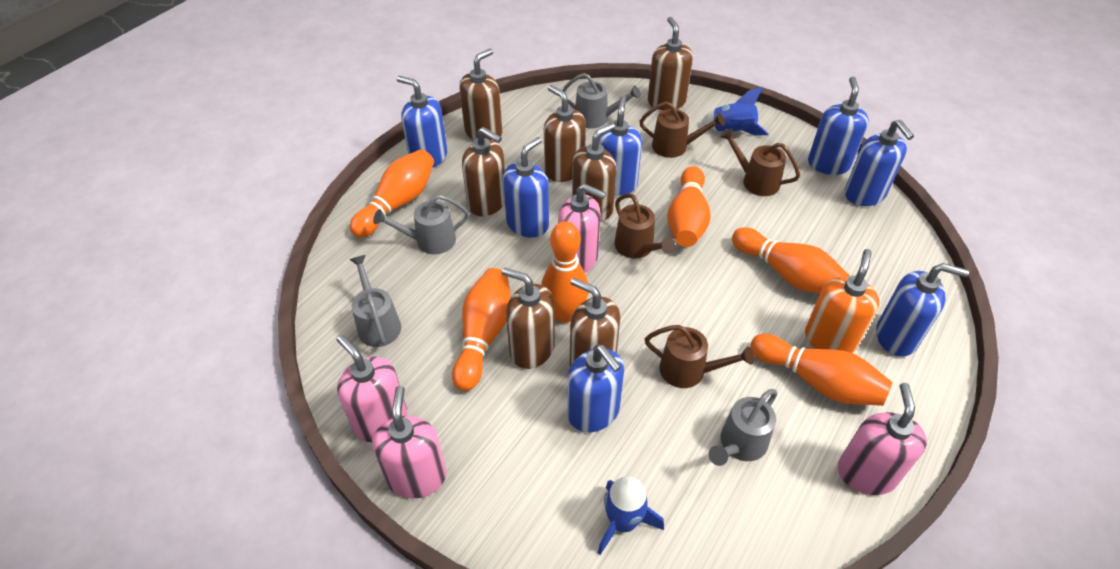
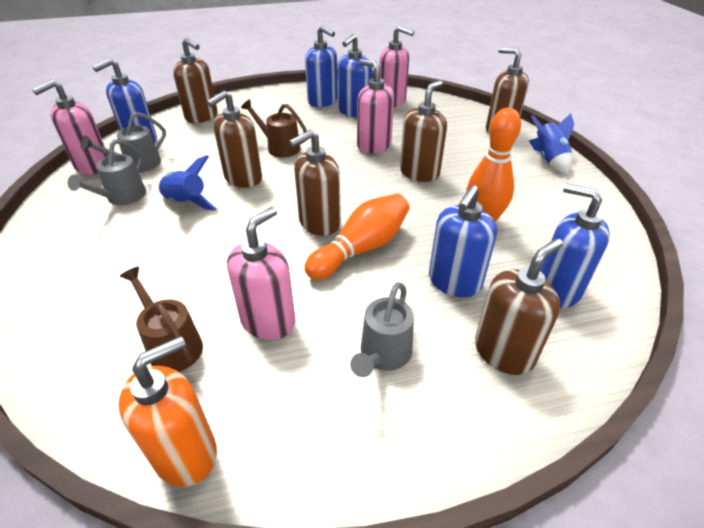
blue soap dispenser: 7 -> 5
brown soap dispenser: 7 -> 6
brown watering can: 4 -> 2
grey watering can: 4 -> 3
orange bowling pin: 6 -> 2

